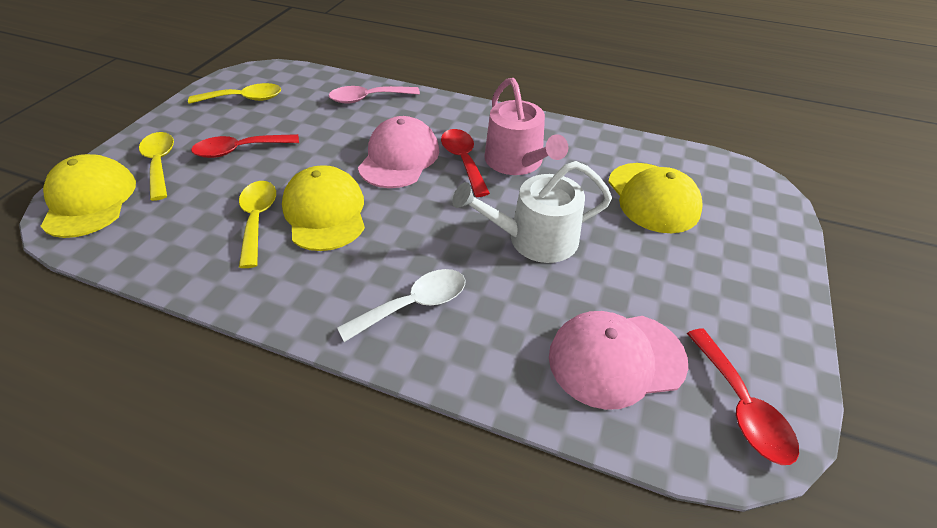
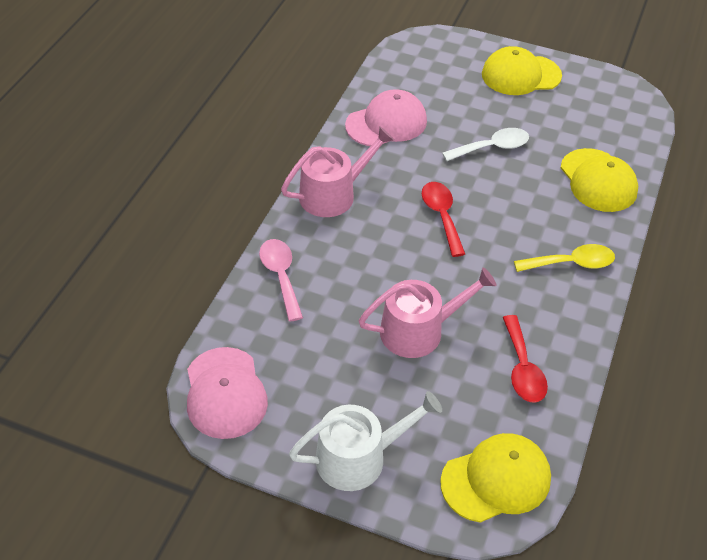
pink watering can: 1 -> 2
red spoon: 3 -> 2
yellow spoon: 3 -> 1

